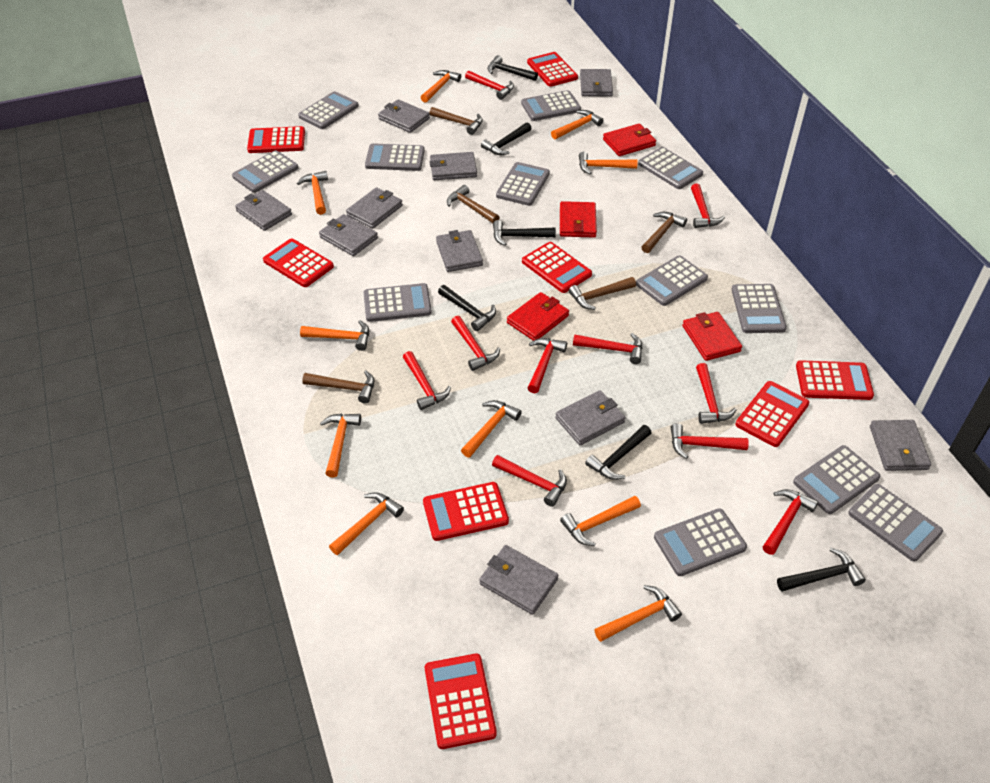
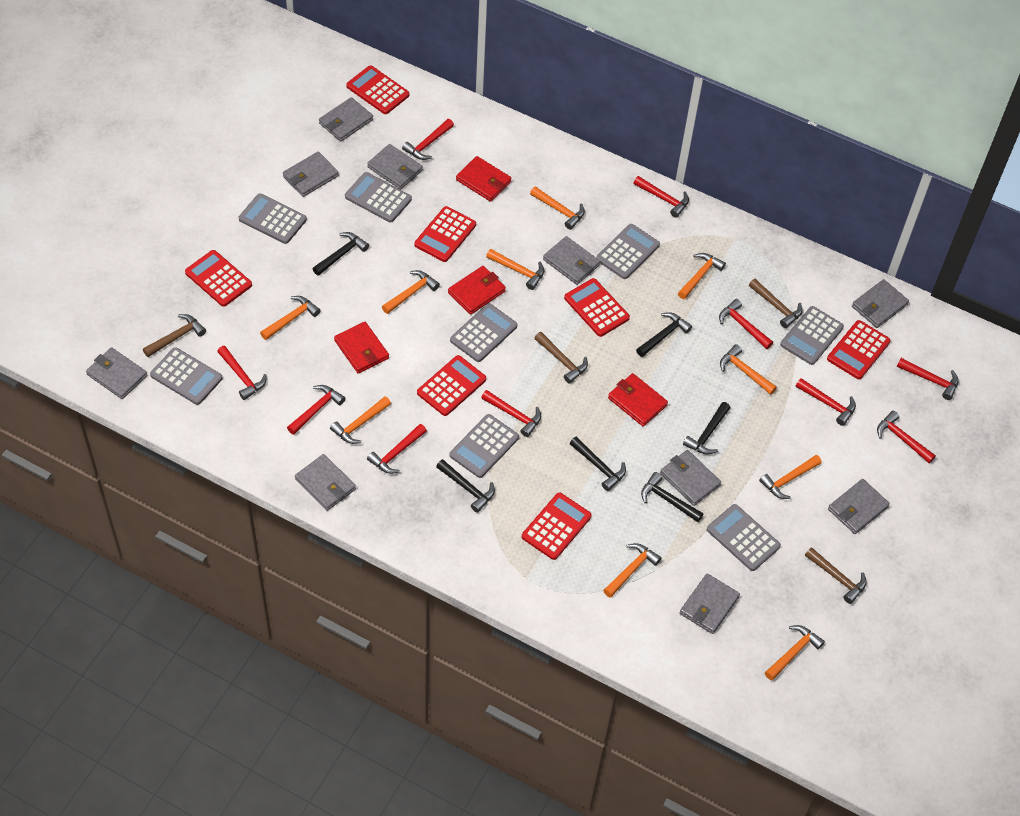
brown hammer: 5 -> 4
grey calculator: 12 -> 8
red calculator: 8 -> 7

